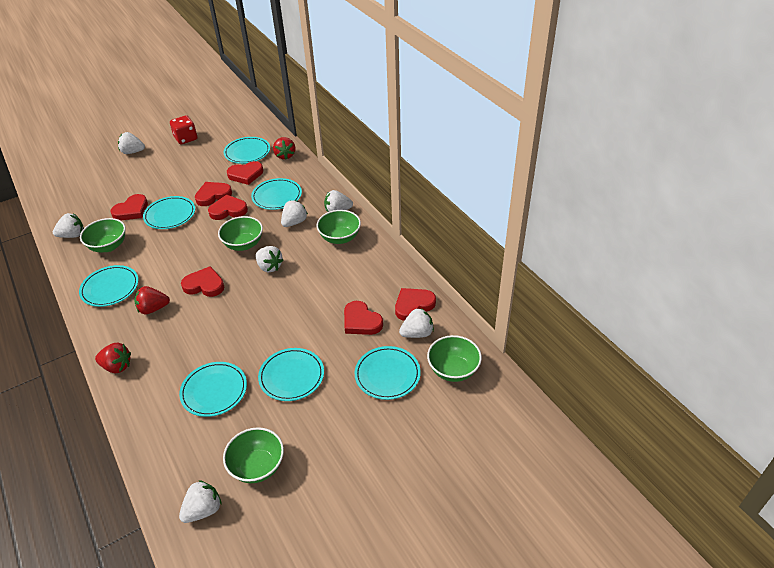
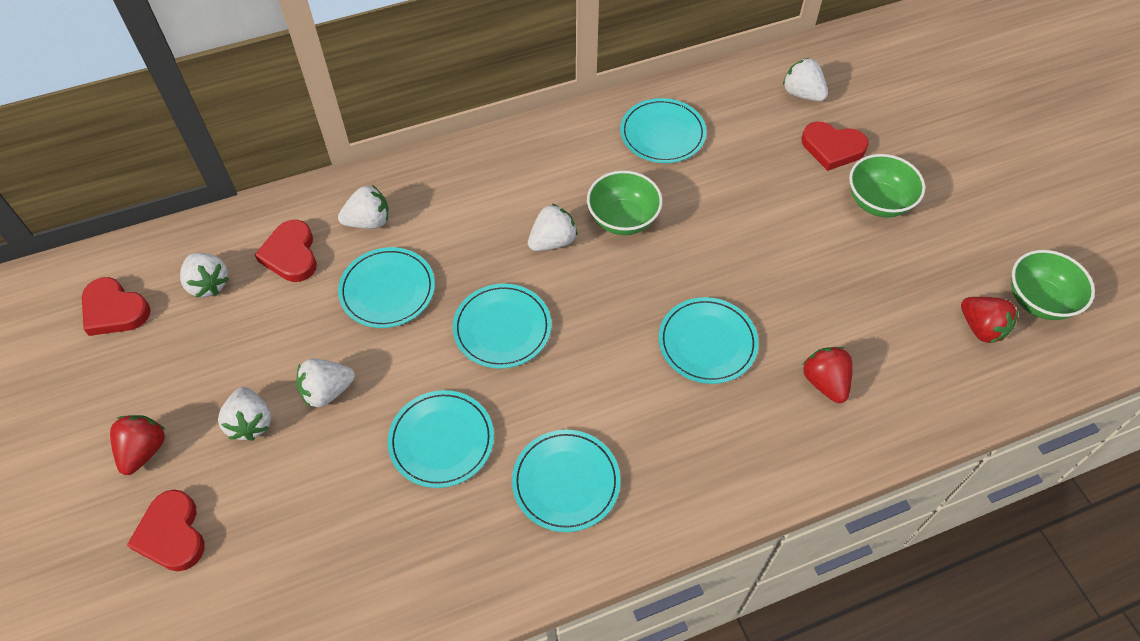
green bowl: 5 -> 3
red dice: 1 -> 0
red heart: 7 -> 4
turquoise plate: 7 -> 6
white strawberry: 7 -> 6

